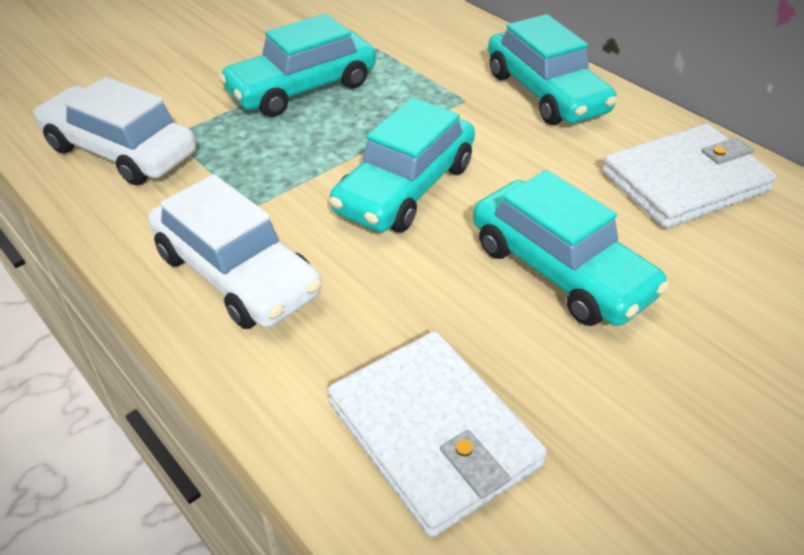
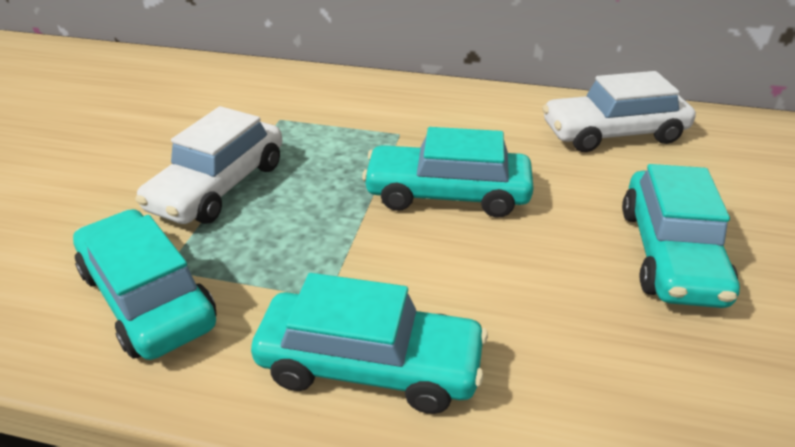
white wallet: 2 -> 0

